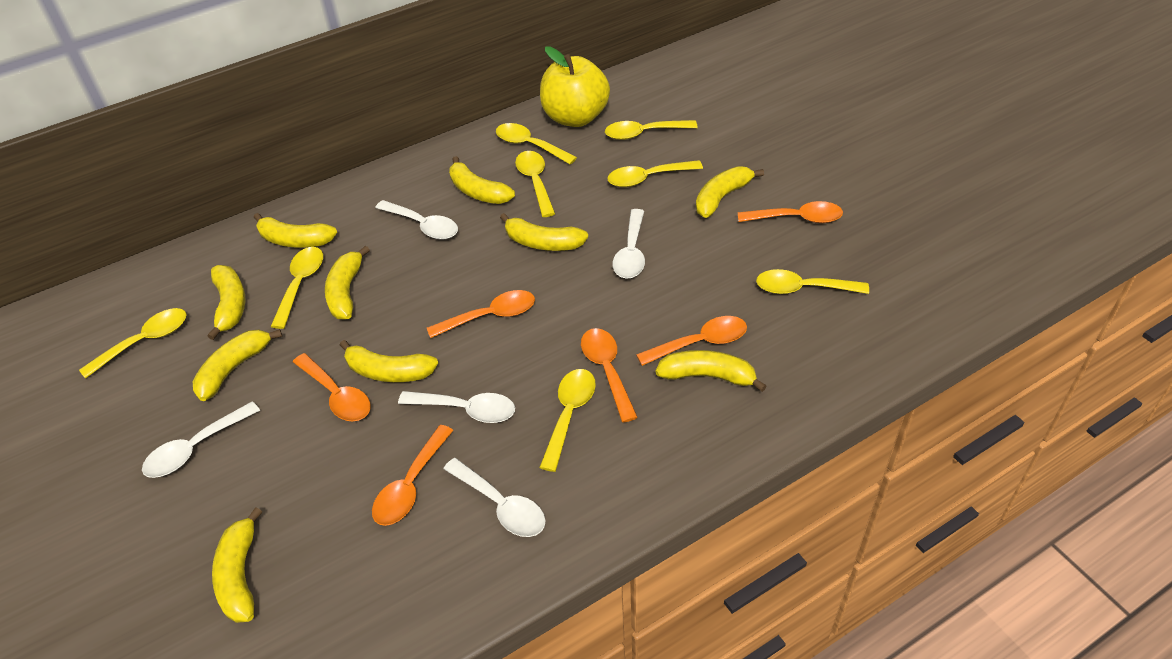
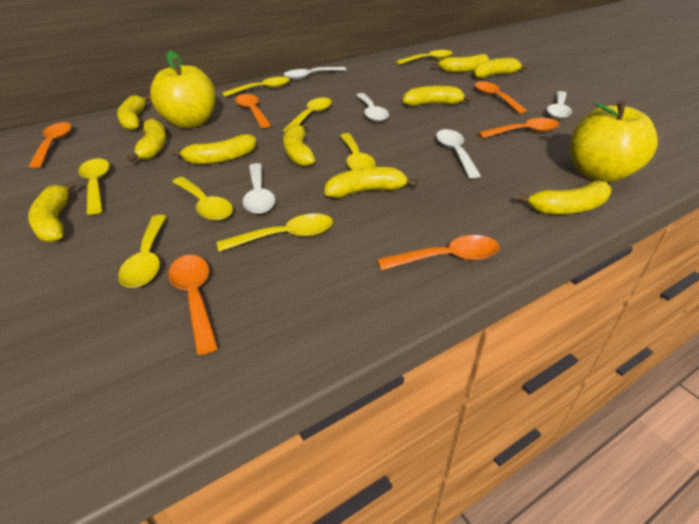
yellow apple: 1 -> 2

